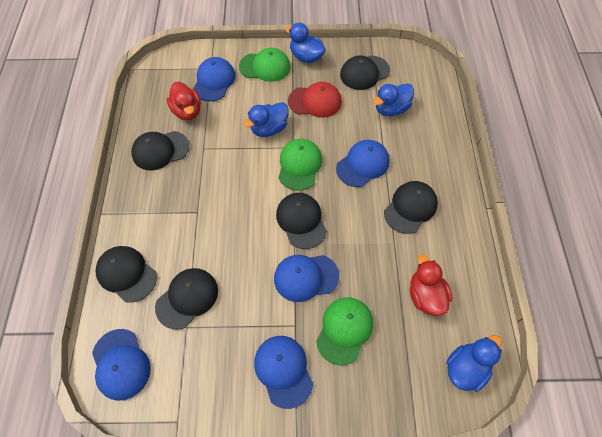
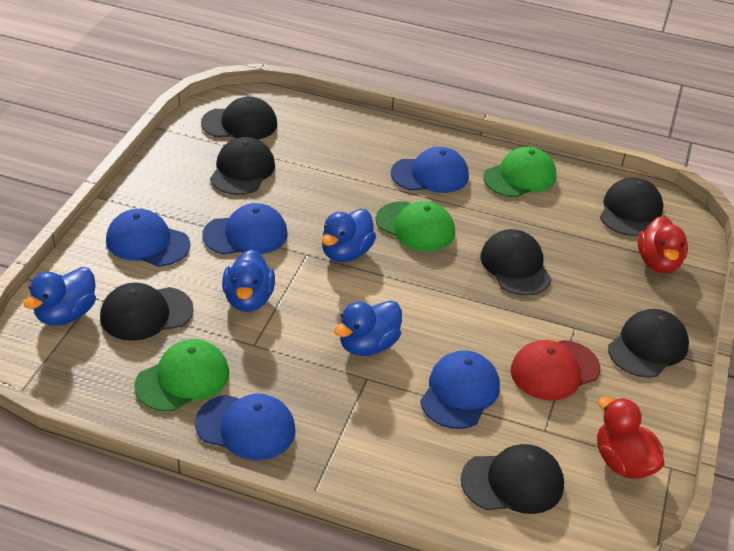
black cap: 6 -> 7

